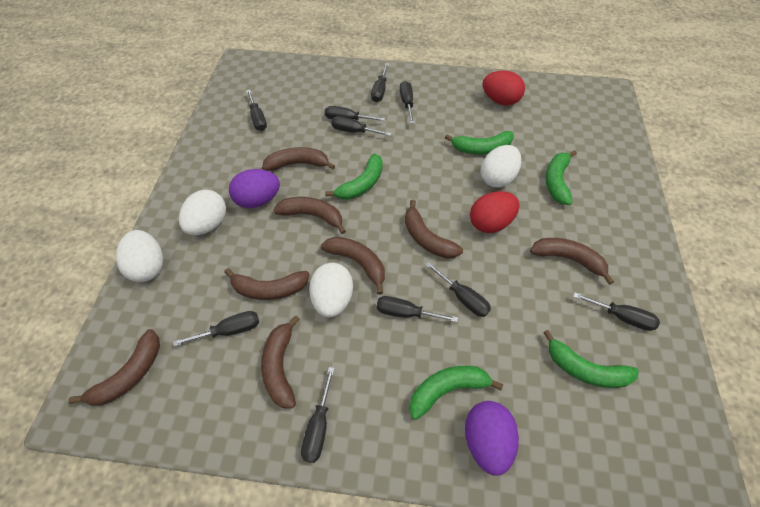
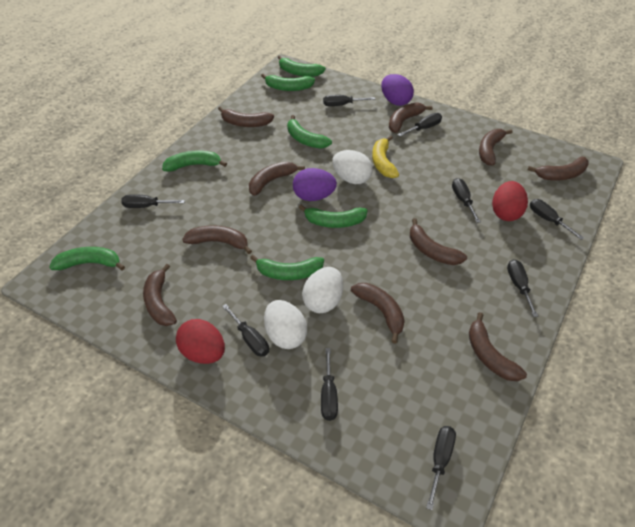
black screwdriver: 10 -> 9
brown banana: 8 -> 10
green banana: 5 -> 7
white egg: 4 -> 3
yellow banana: 0 -> 1

